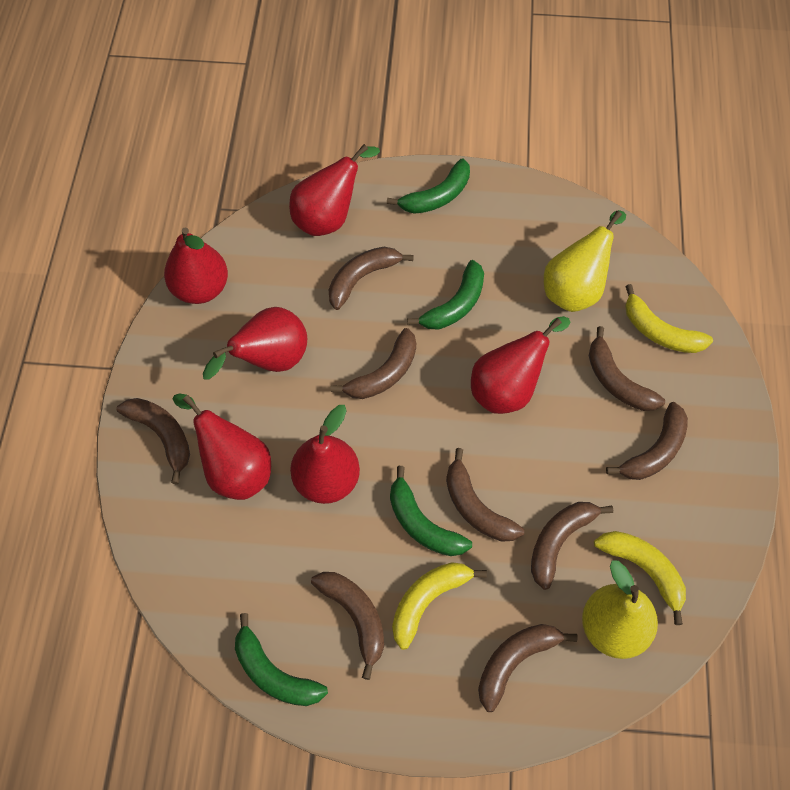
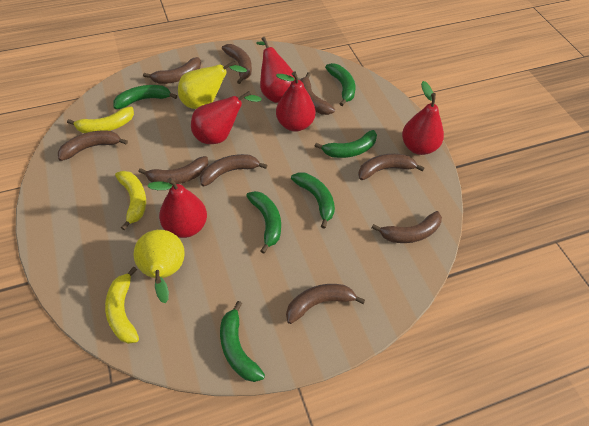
green banana: 4 -> 6
red pear: 6 -> 5

